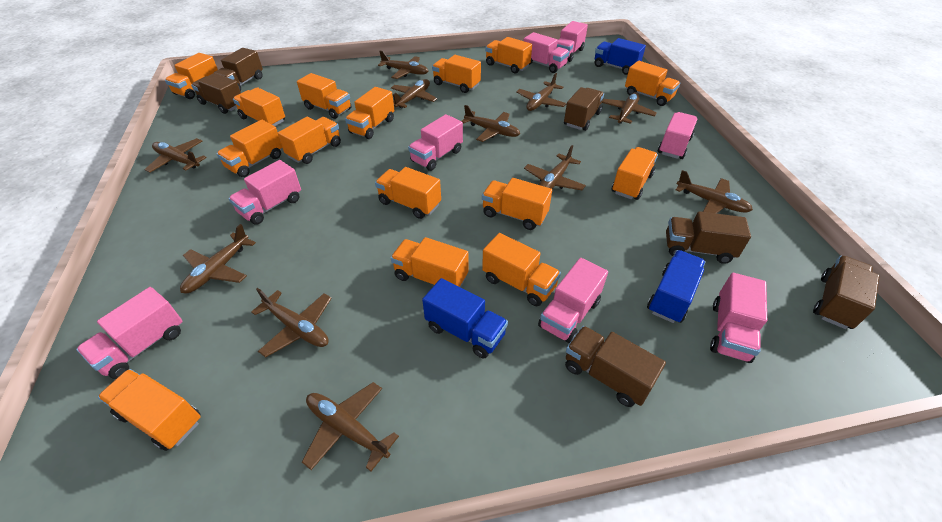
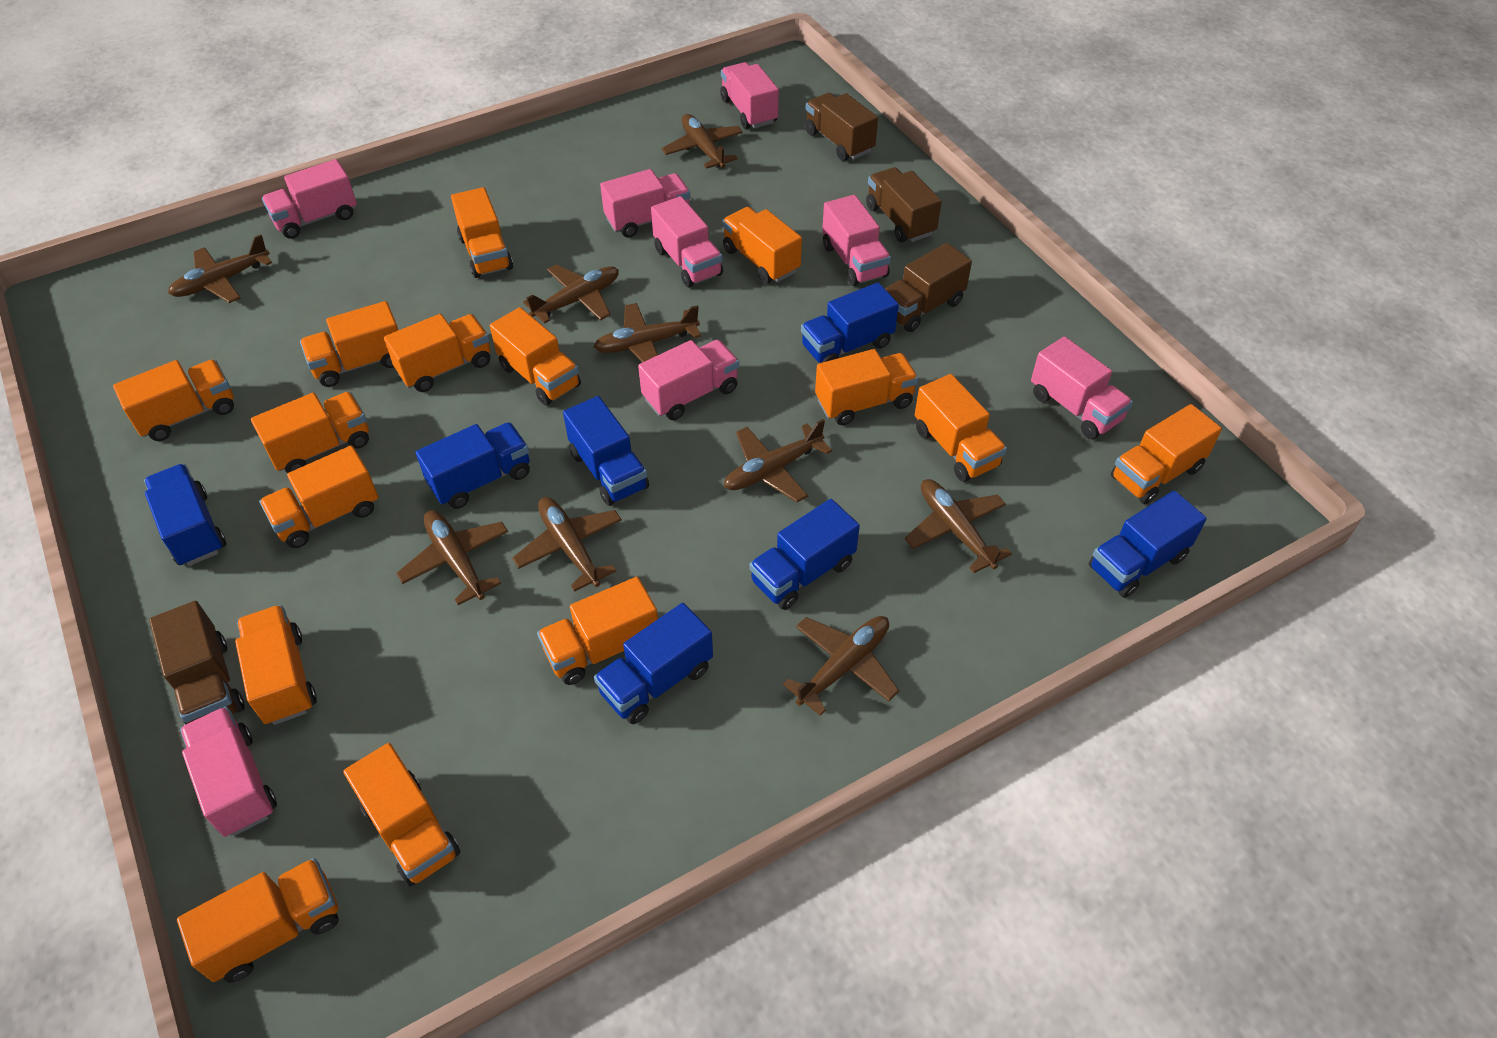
blue truck: 3 -> 7
brown plane: 11 -> 9
brown truck: 6 -> 4

